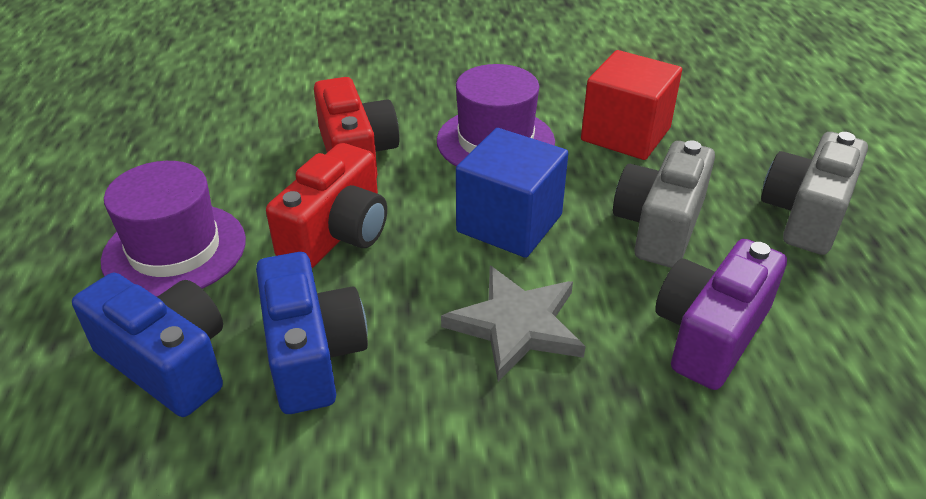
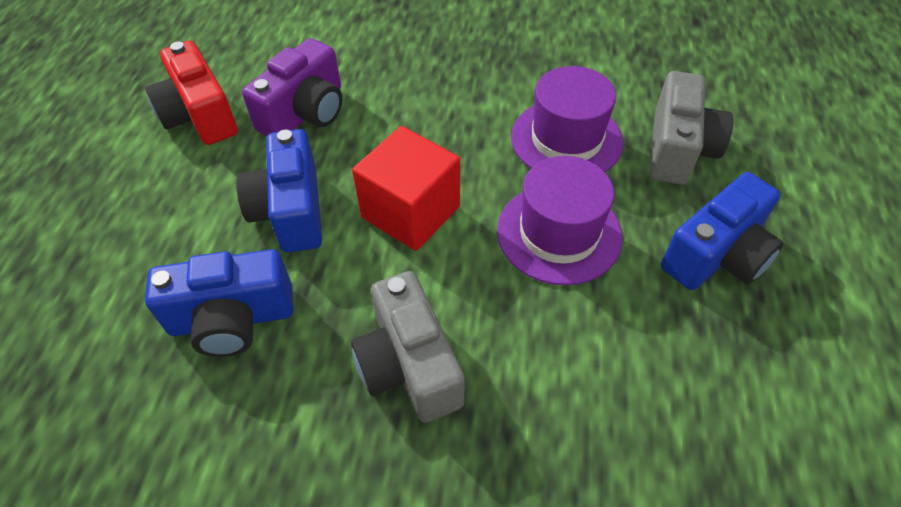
blue camera: 2 -> 3
blue cube: 1 -> 0
grey star: 1 -> 0
red camera: 2 -> 1

